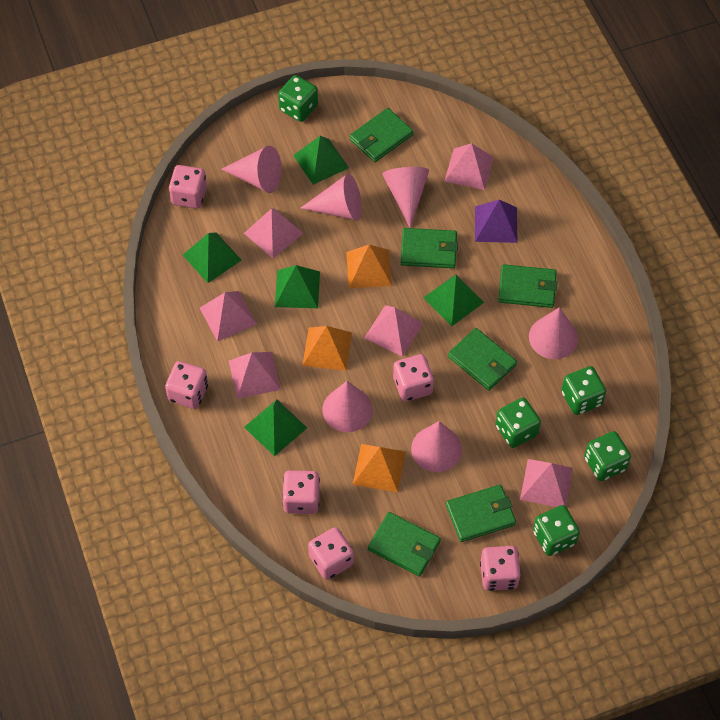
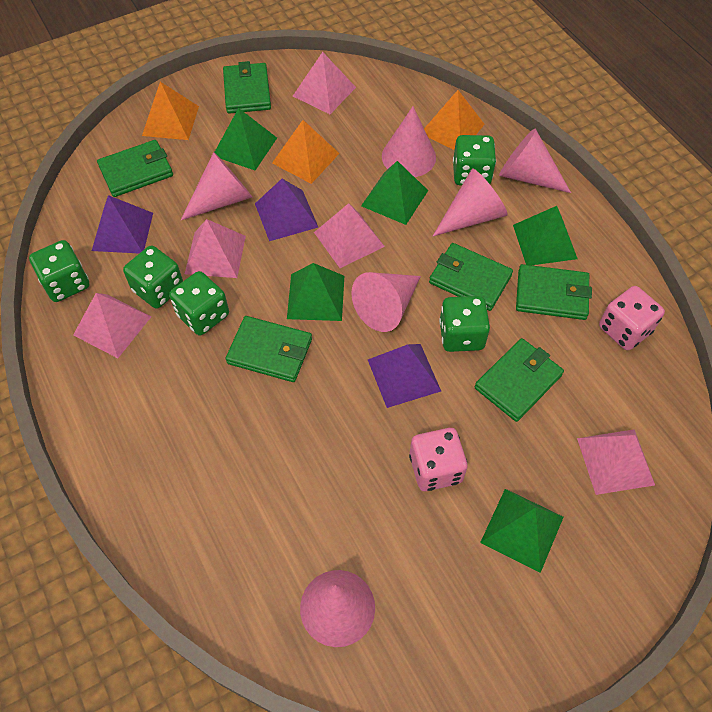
pink dice: 6 -> 2
pink pyramid: 6 -> 5
purple pyramid: 1 -> 3

